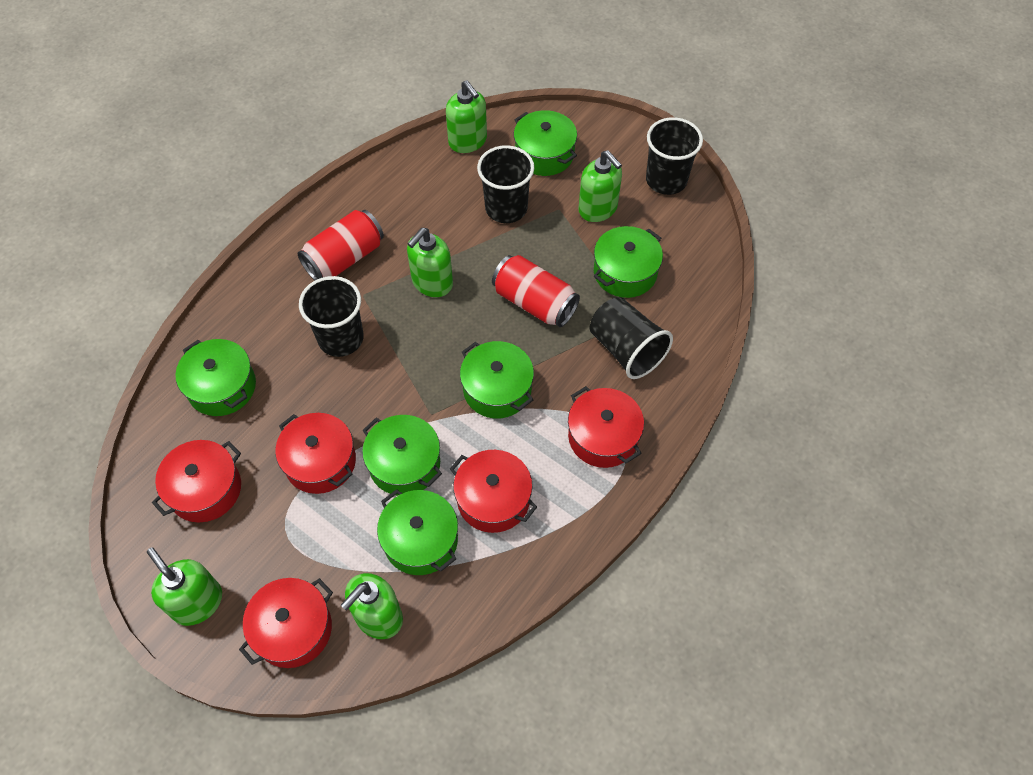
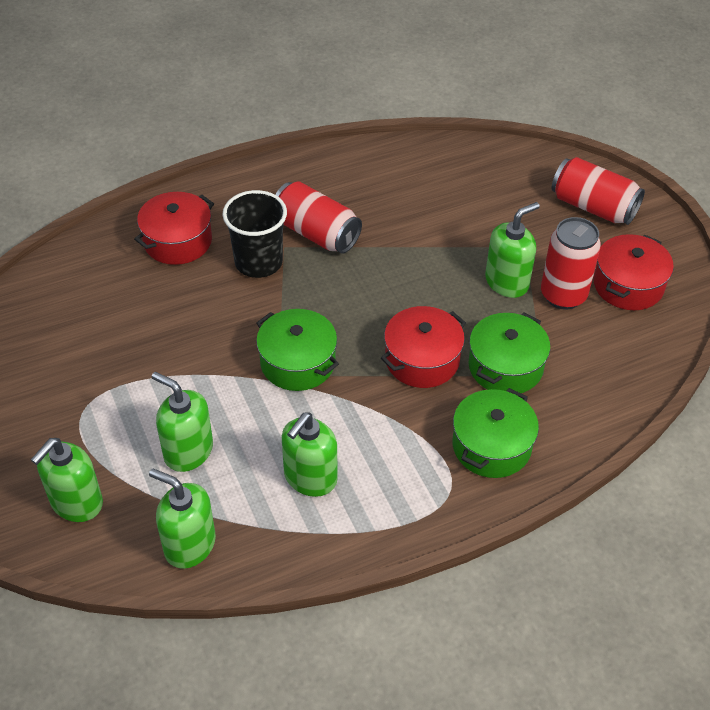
black cup: 4 -> 1
green pot: 6 -> 3
red can: 2 -> 3
red pot: 5 -> 3

